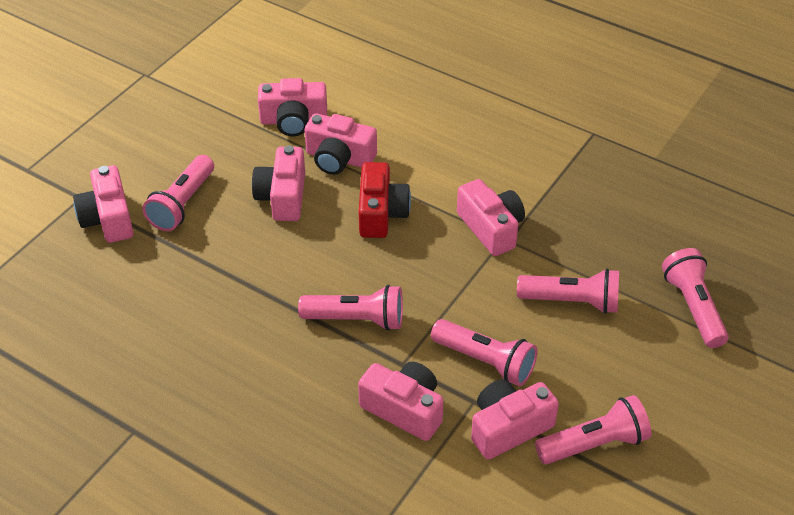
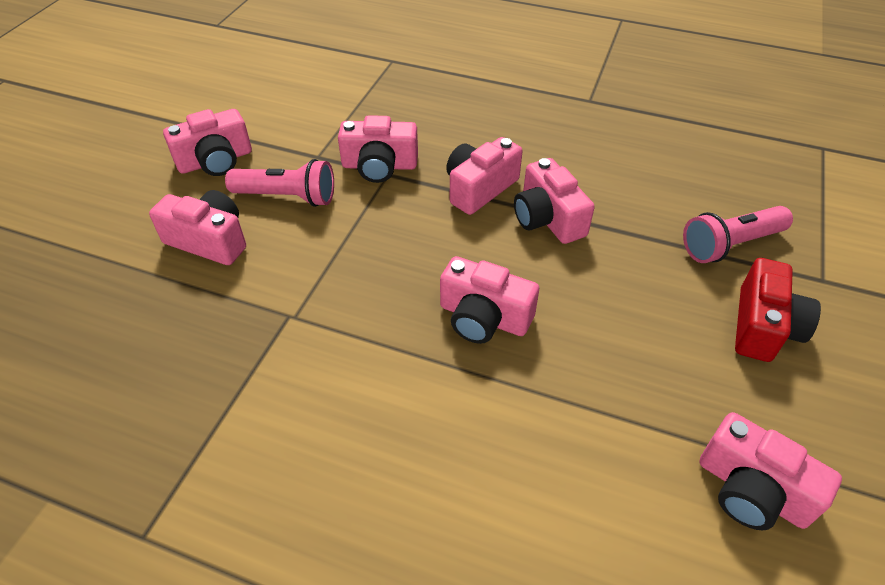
pink flashlight: 6 -> 2

